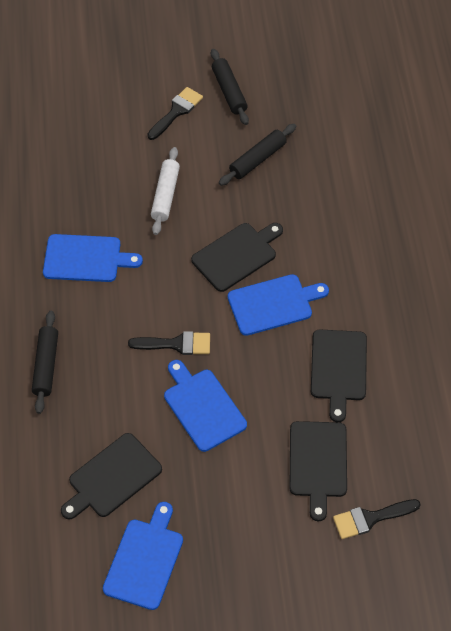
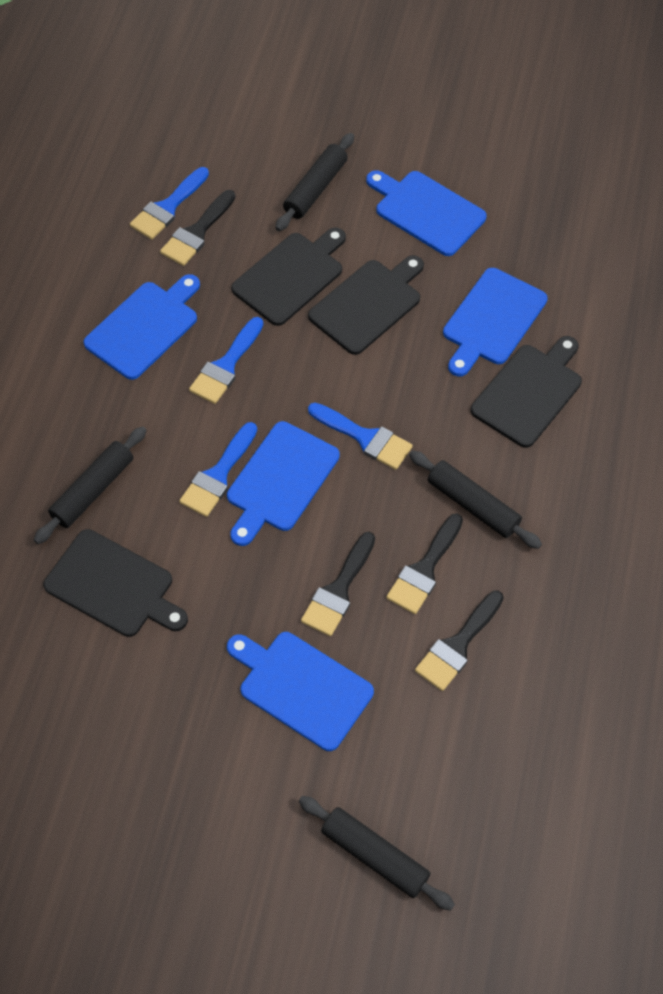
black brush: 3 -> 4
black rolling pin: 3 -> 4
blue brush: 0 -> 4
blue cutting board: 4 -> 5
white rolling pin: 1 -> 0

